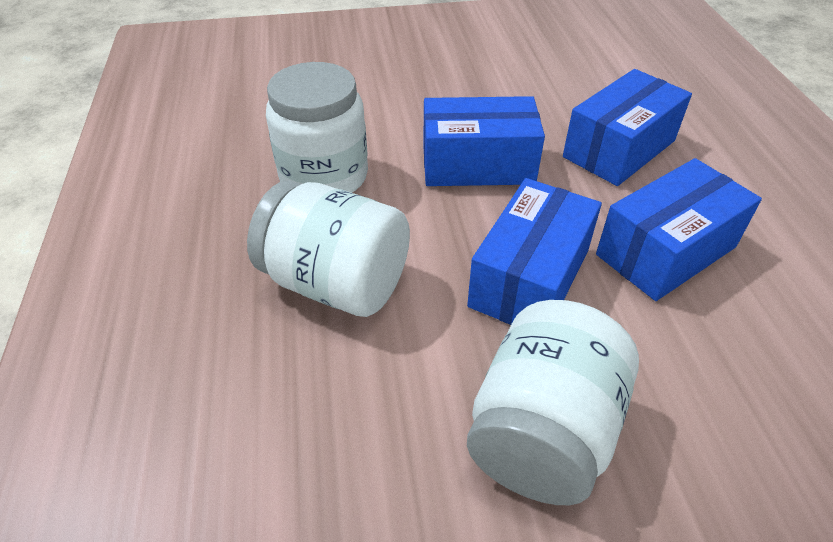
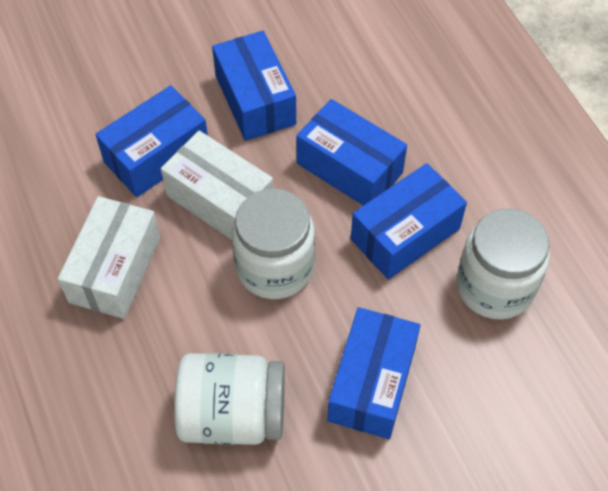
blue box: 4 -> 5
white box: 0 -> 2

